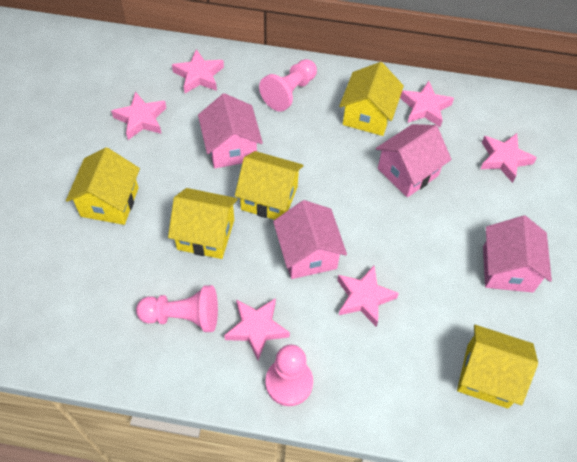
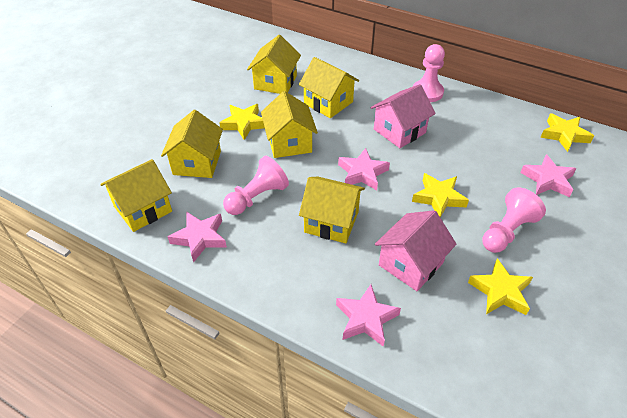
pink house: 4 -> 2
pink star: 6 -> 4
yellow house: 5 -> 6
yellow star: 0 -> 4

